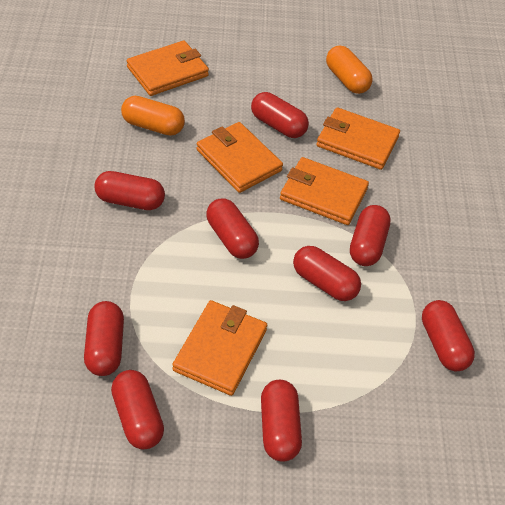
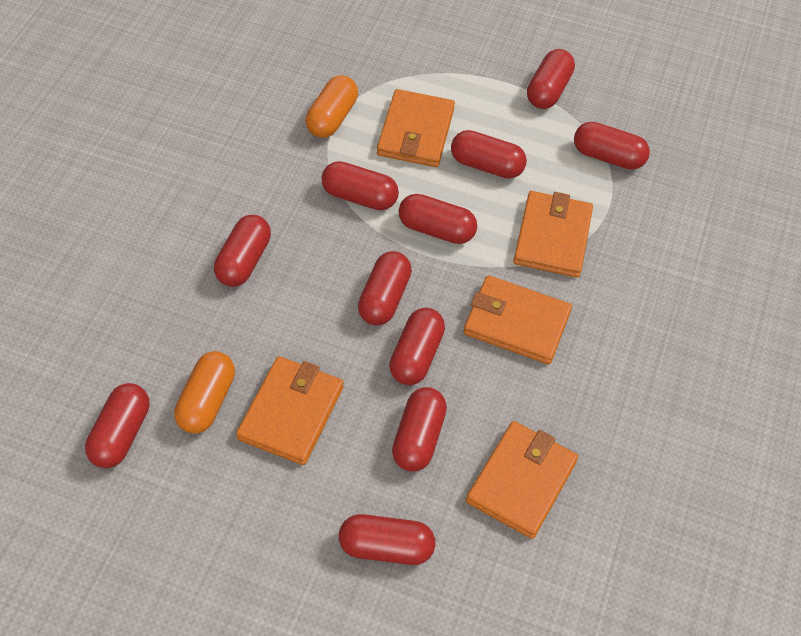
red capsule: 9 -> 11

